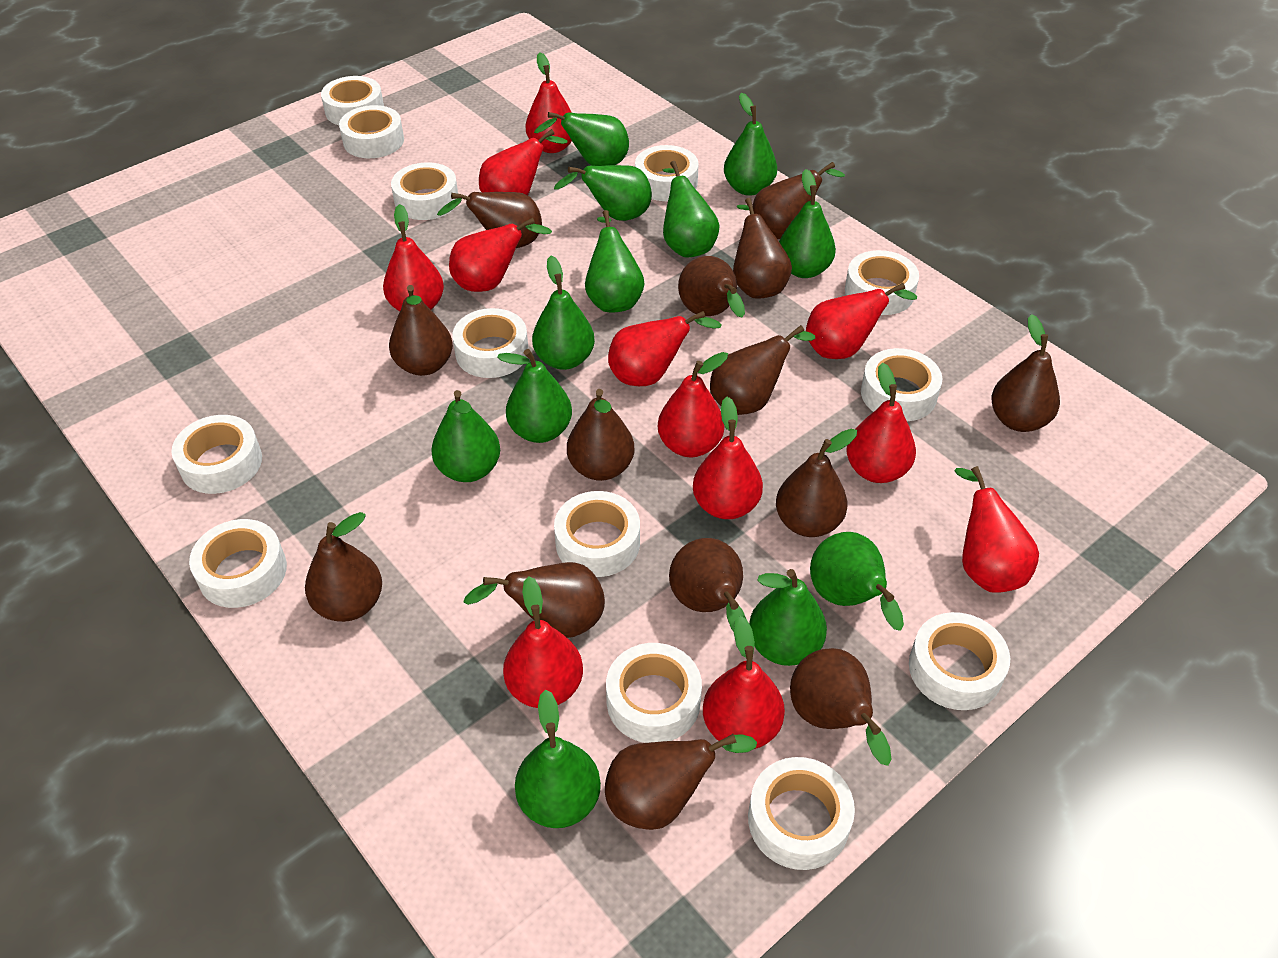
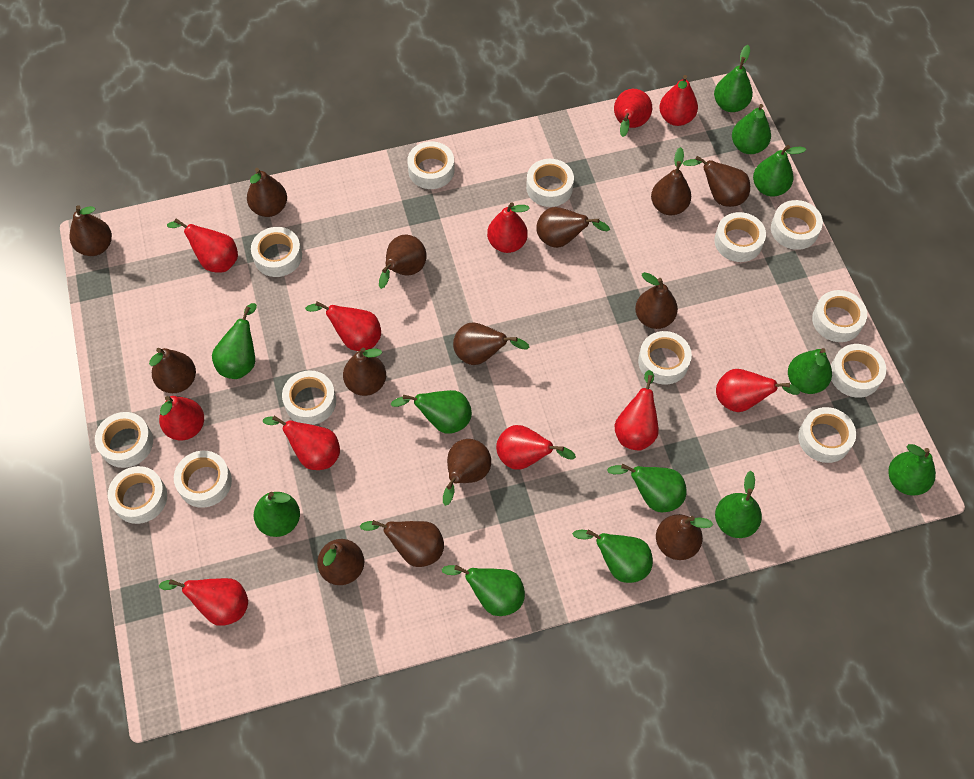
red pear: 12 -> 11

